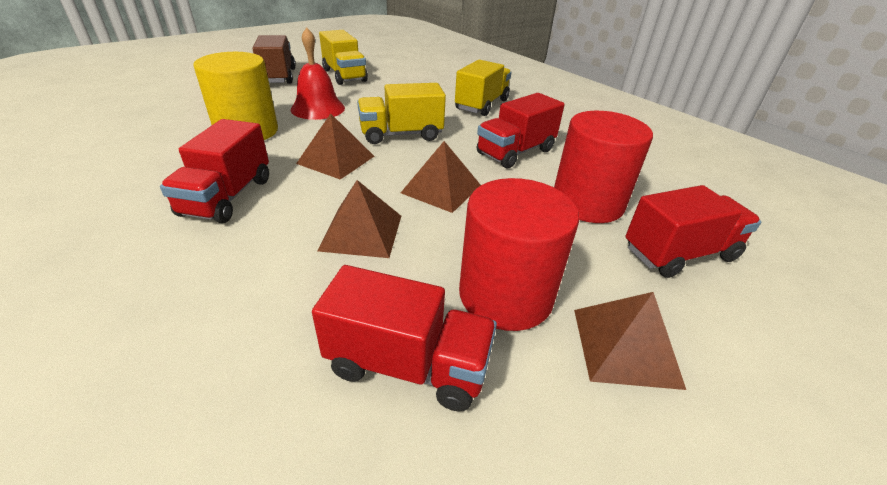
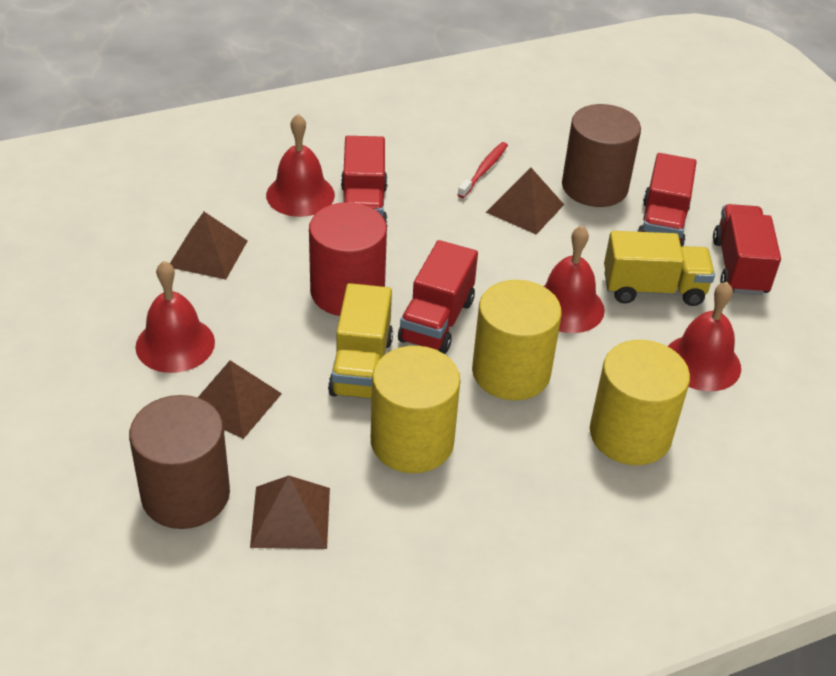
brown cylinder: 0 -> 2
brown truck: 1 -> 0
red bell: 1 -> 4
red cylinder: 2 -> 1
red toothbrush: 0 -> 1
yellow cylinder: 1 -> 3
yellow truck: 3 -> 2

